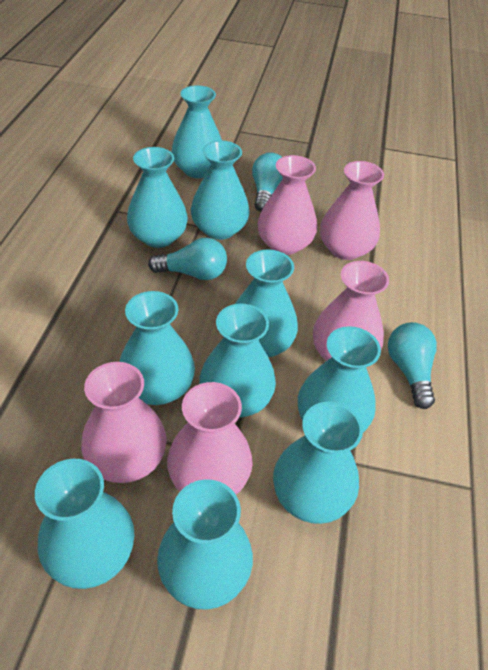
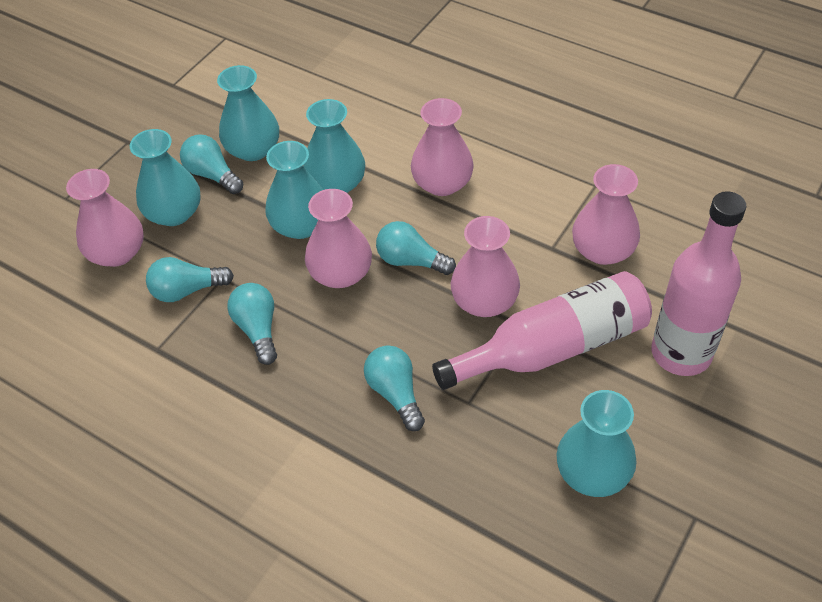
pink bottle: 0 -> 2
turquoise light bulb: 3 -> 5
turquoise vase: 10 -> 5

